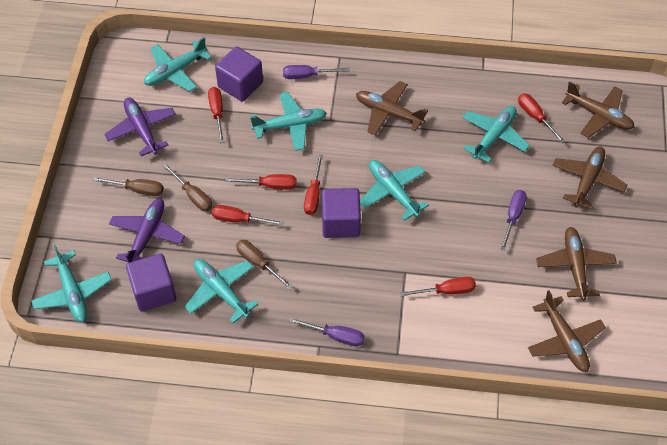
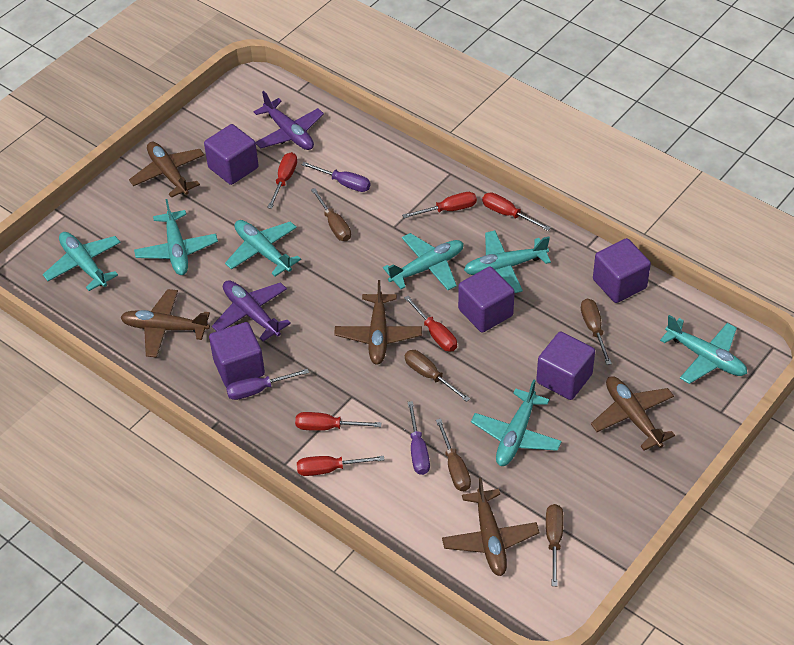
brown screwdriver: 3 -> 5
purple cube: 3 -> 5
turquoise plane: 6 -> 7

